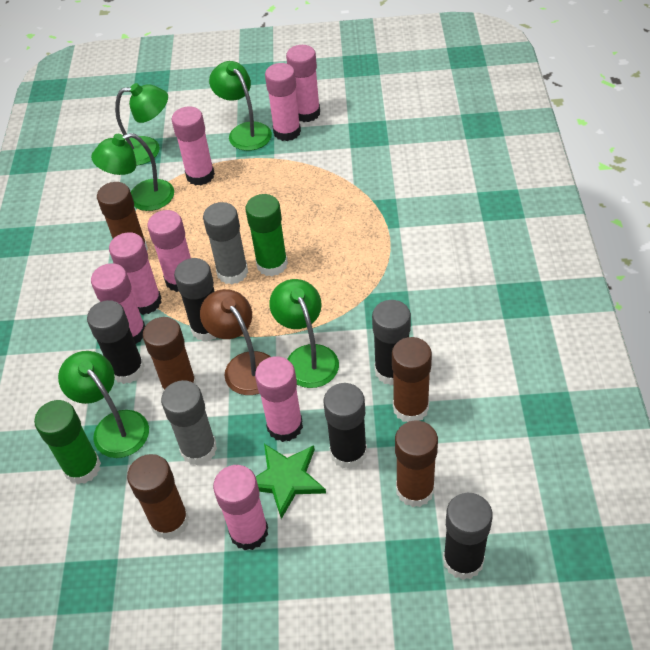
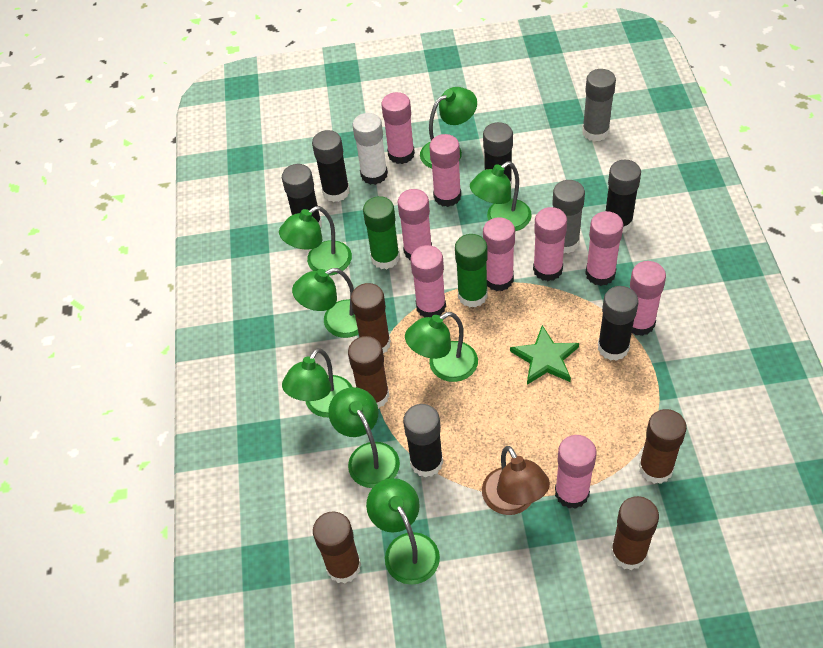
black glue stick: 5 -> 6
green lamp: 5 -> 8
pink glue stick: 8 -> 9
white glue stick: 0 -> 1

